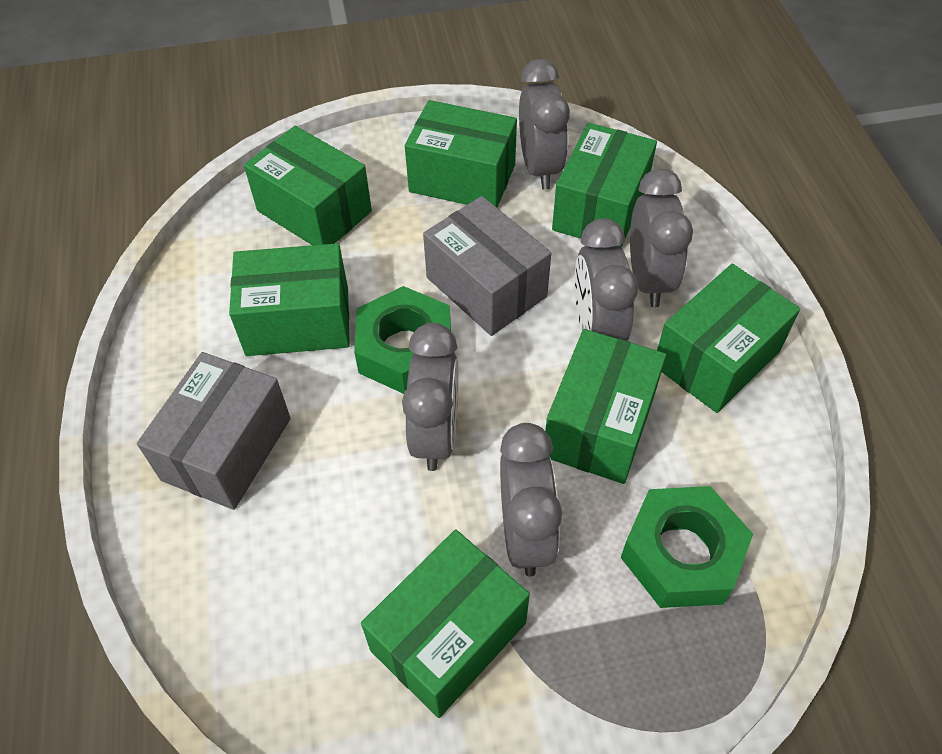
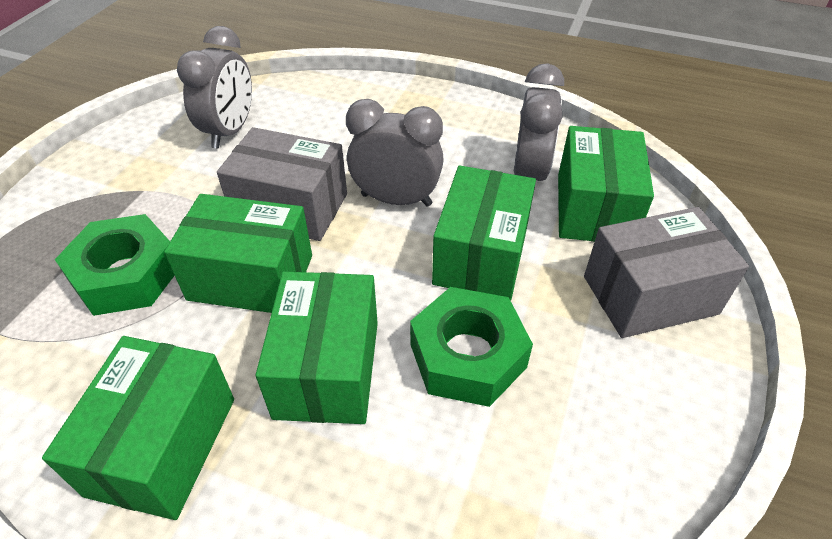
green box: 7 -> 5
grey clock: 5 -> 3

